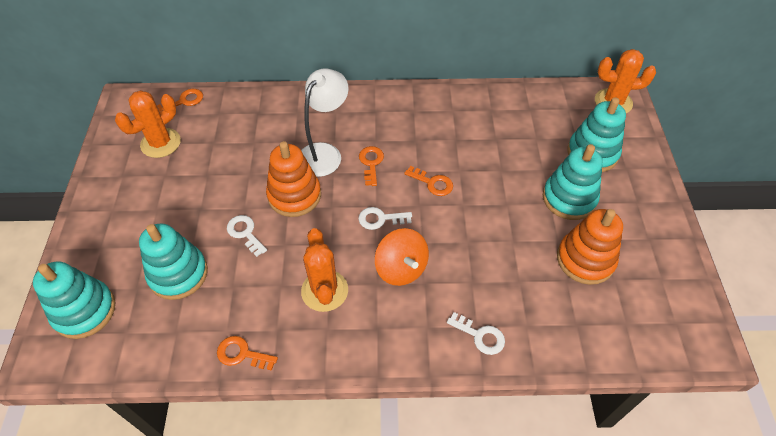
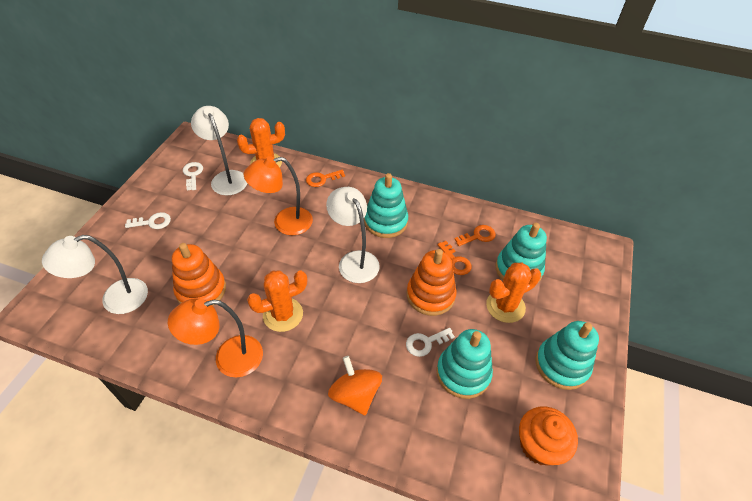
orange cupcake: 0 -> 1
orange key: 4 -> 3
orange lamp: 0 -> 2
white lamp: 1 -> 3

